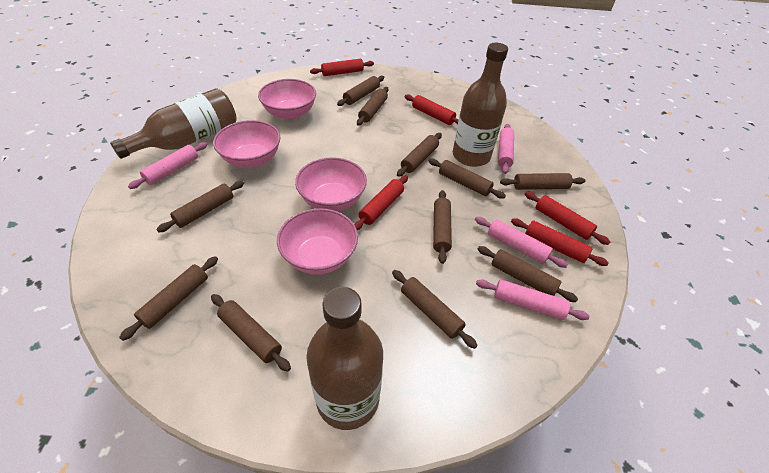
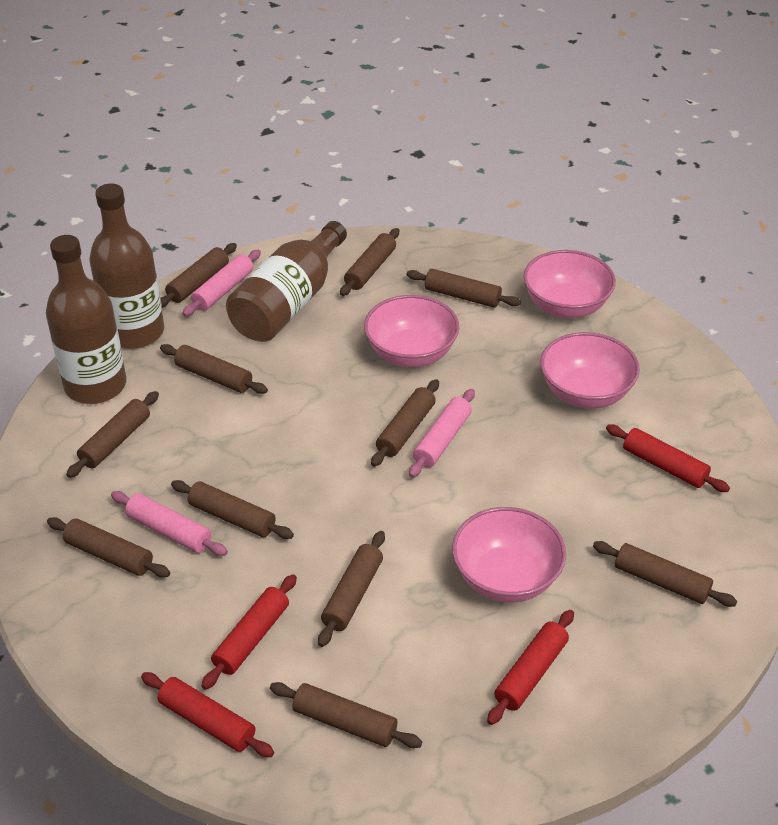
pink rolling pin: 4 -> 3
red rolling pin: 5 -> 4

